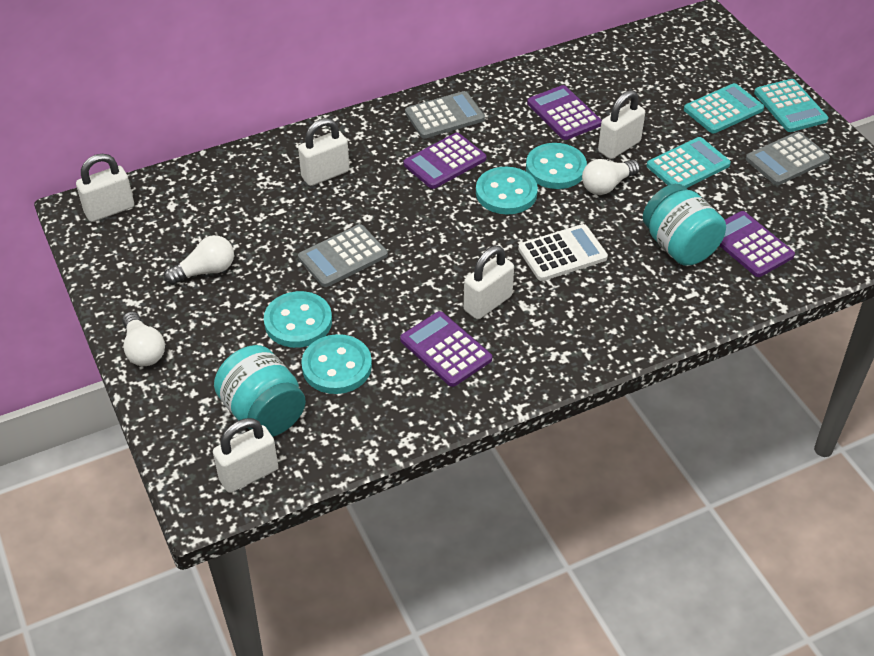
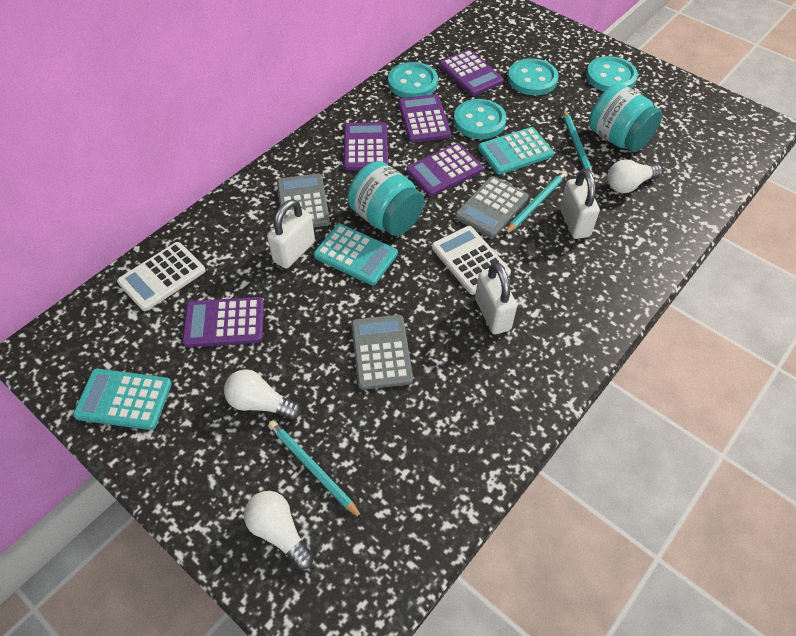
purple calculator: 4 -> 5
turquoise pencil: 0 -> 3
white calculator: 1 -> 2
white padlock: 5 -> 3

